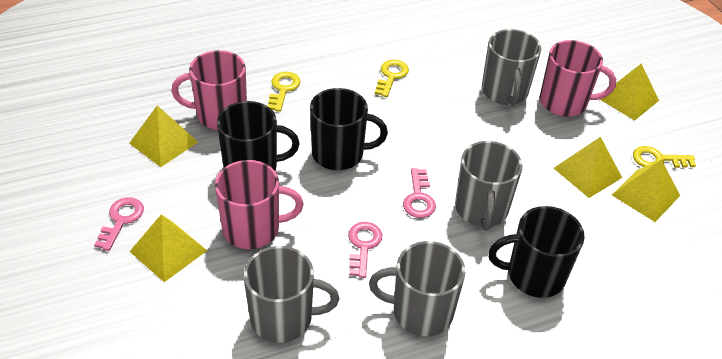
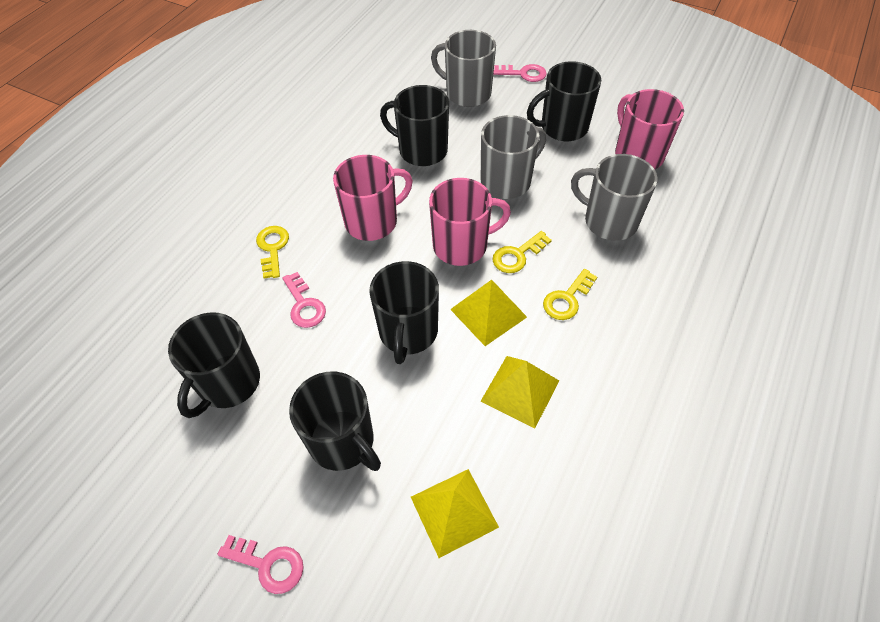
black mug: 3 -> 5
grey mug: 4 -> 3
yellow pyramid: 5 -> 3

